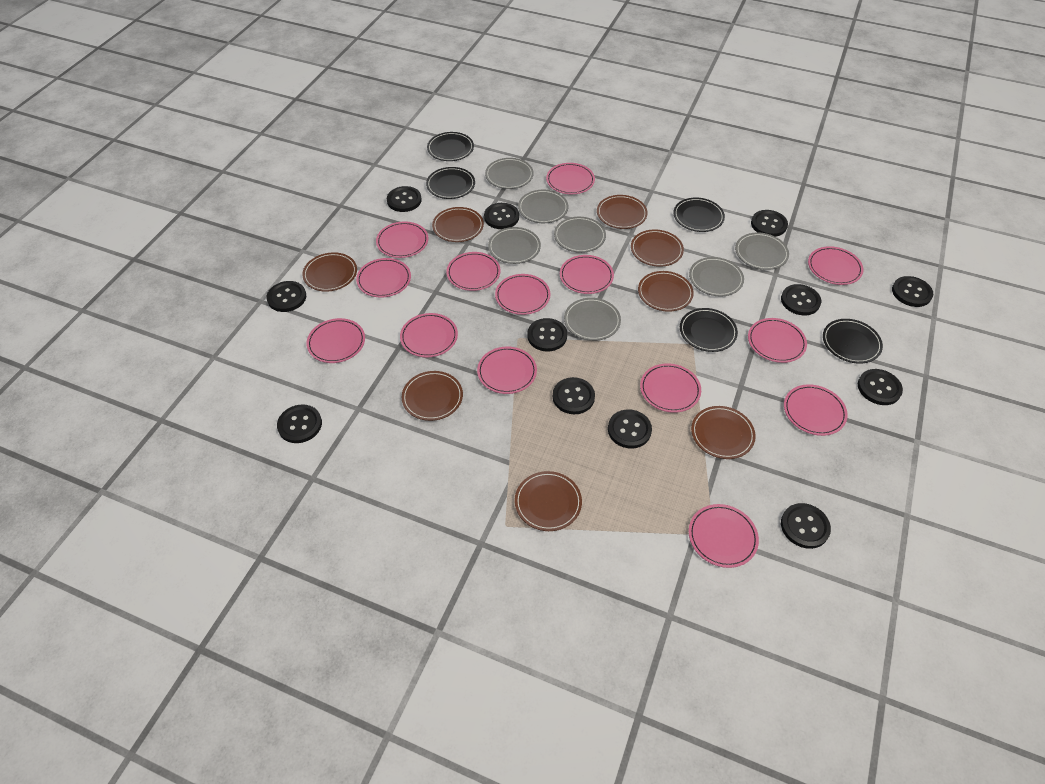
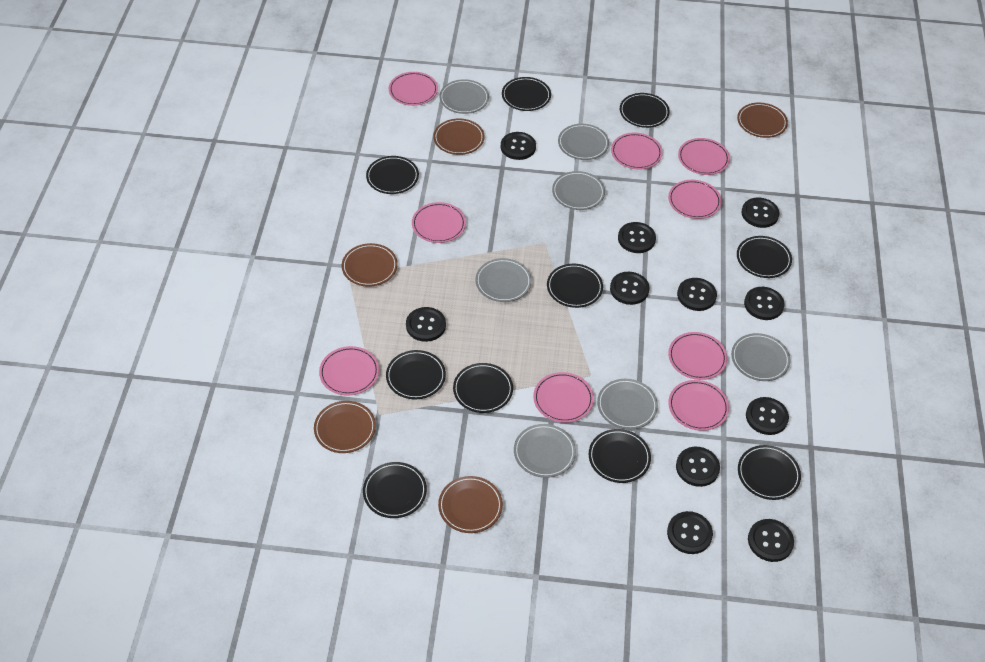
black button: 12 -> 11
black plate: 5 -> 10
brown plate: 8 -> 5
pink plate: 14 -> 9

